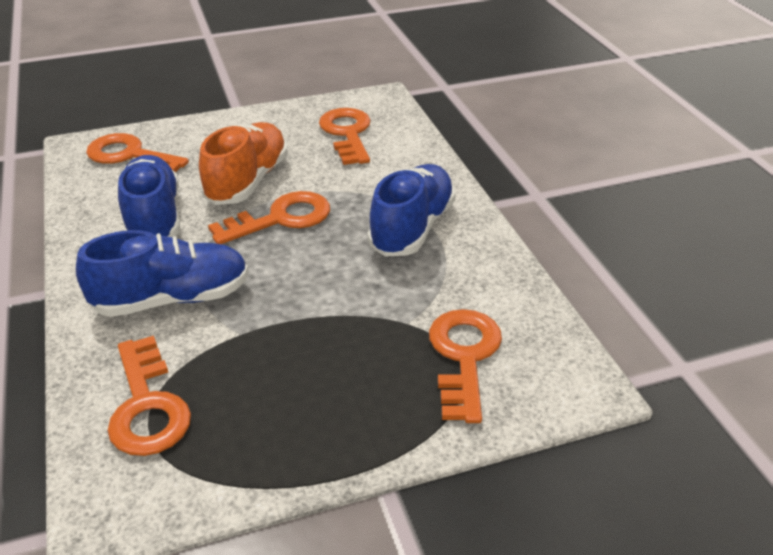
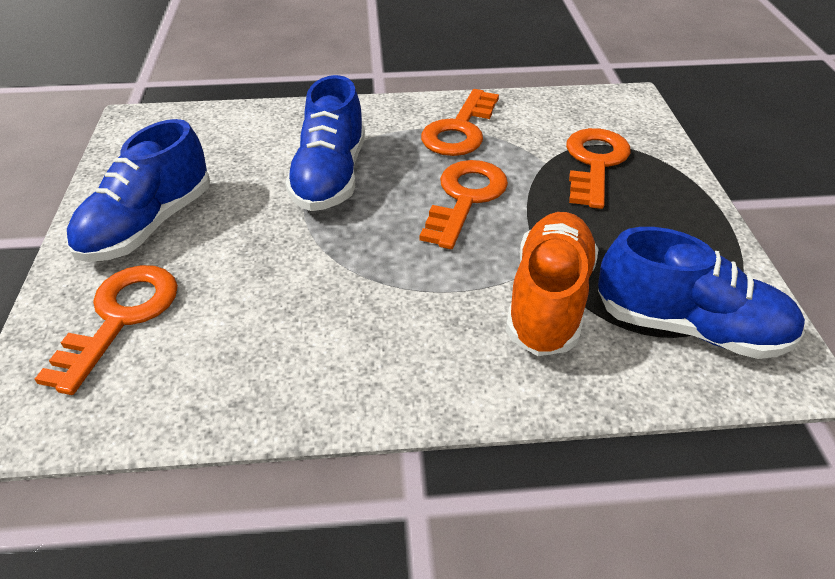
orange key: 5 -> 4

